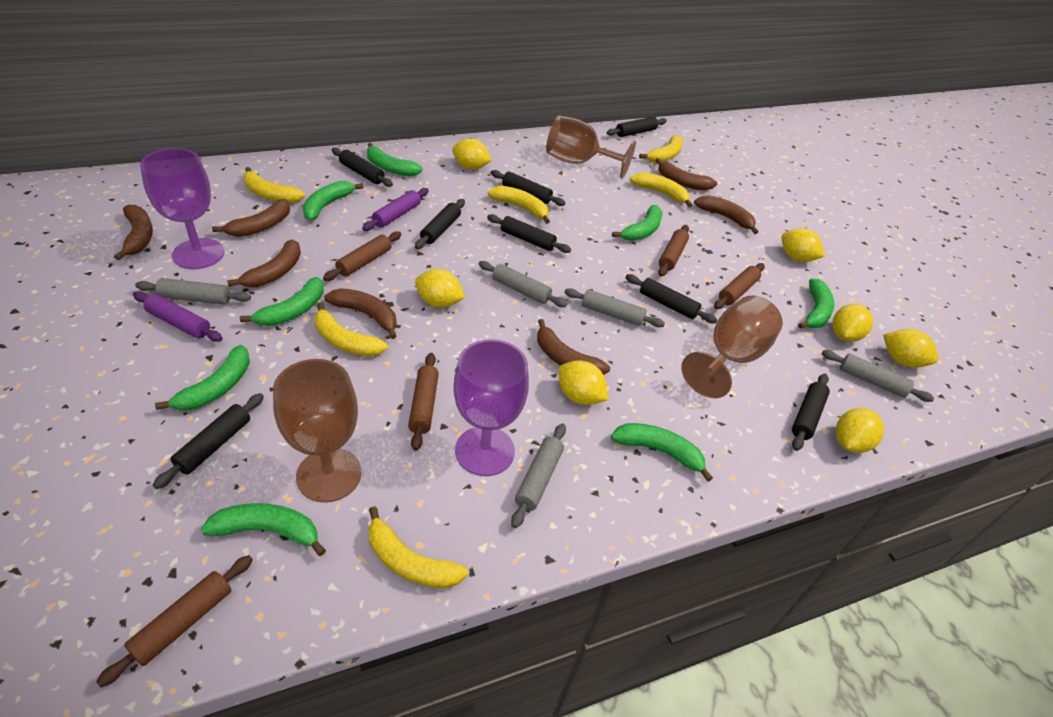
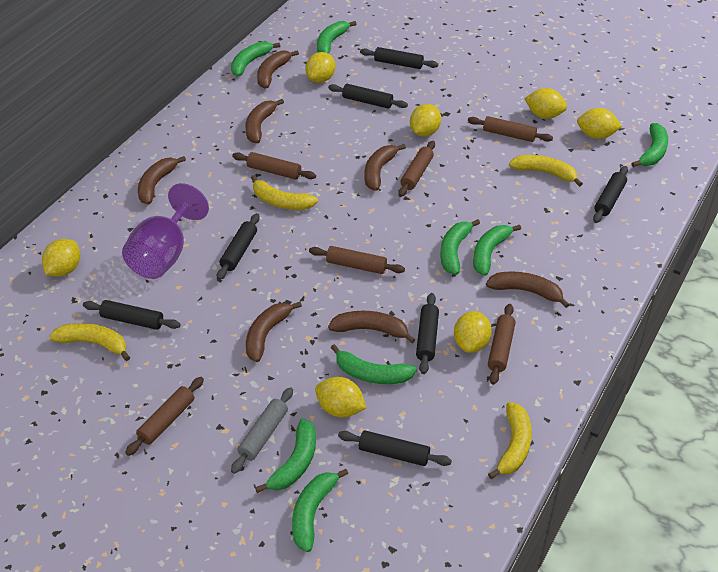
black rolling pin: 8 -> 7
brown goblet: 3 -> 0
brown rolling pin: 5 -> 6
grey rolling pin: 5 -> 1
purple goblet: 2 -> 1
purple rolling pin: 2 -> 0
yellow banana: 6 -> 4

